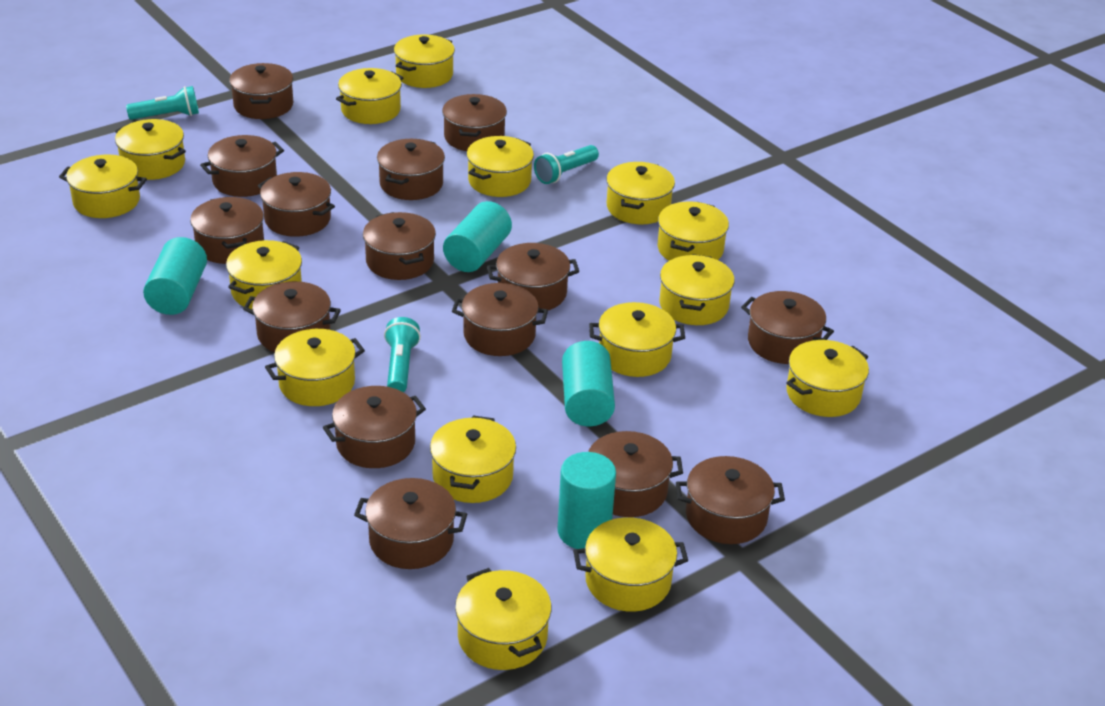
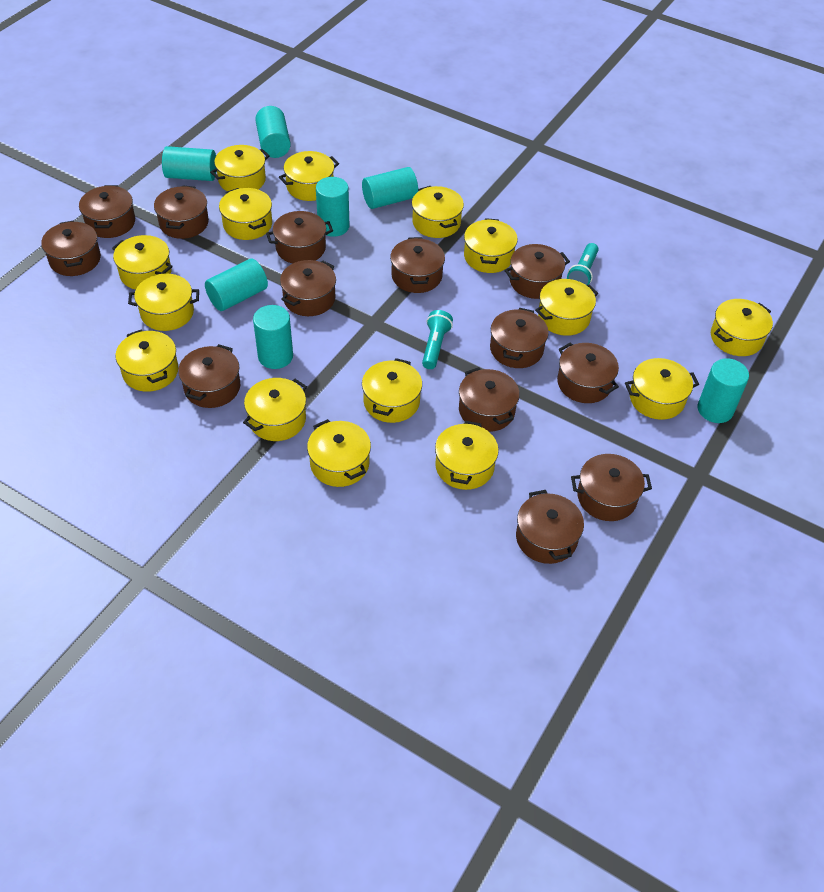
brown pot: 15 -> 13
turquoise cylinder: 4 -> 7
turquoise flashlight: 3 -> 2

